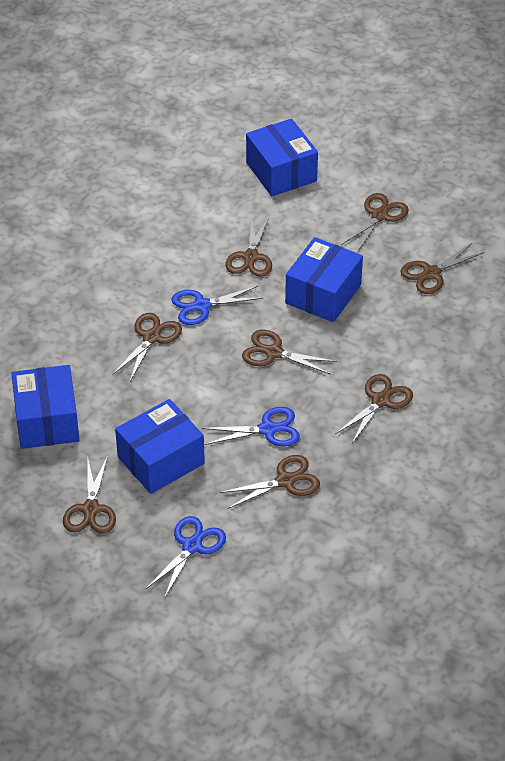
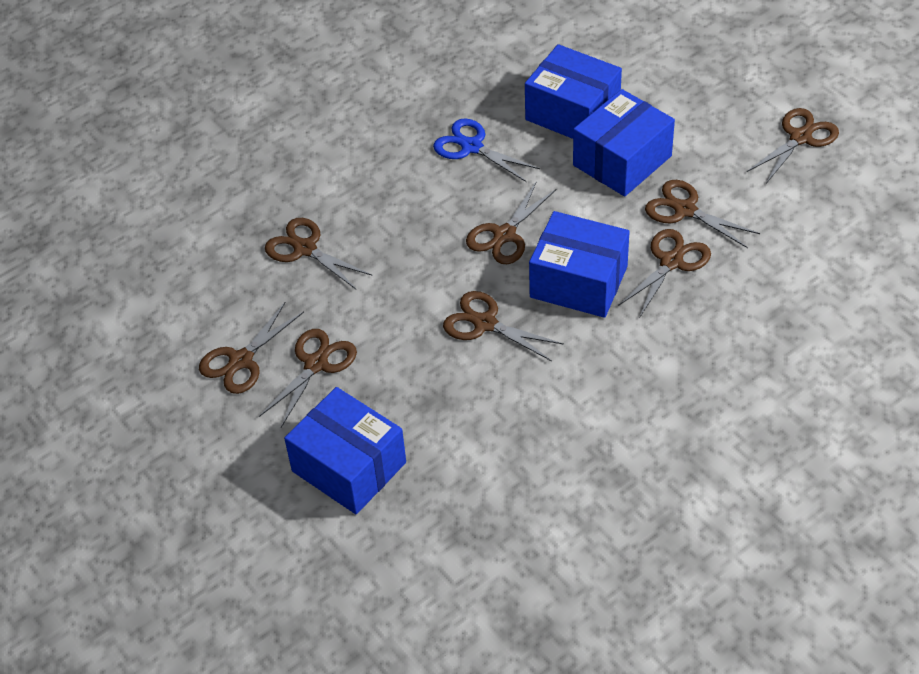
blue scissors: 3 -> 1

